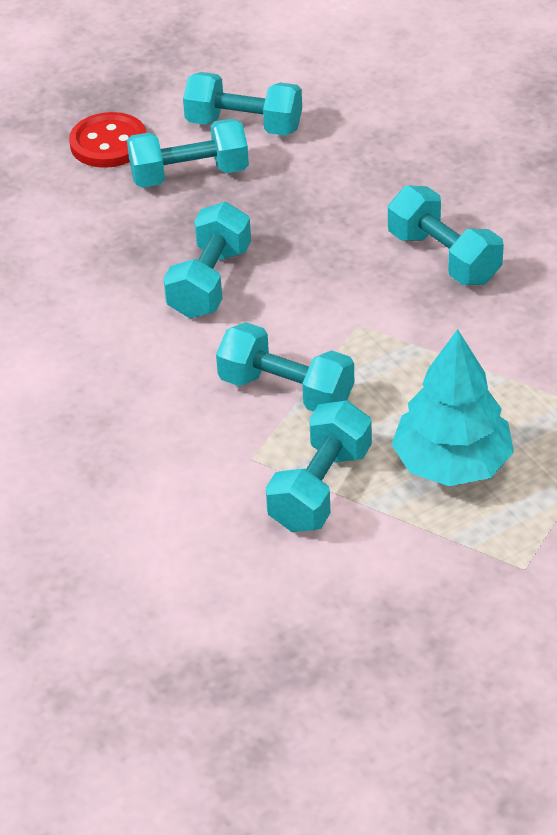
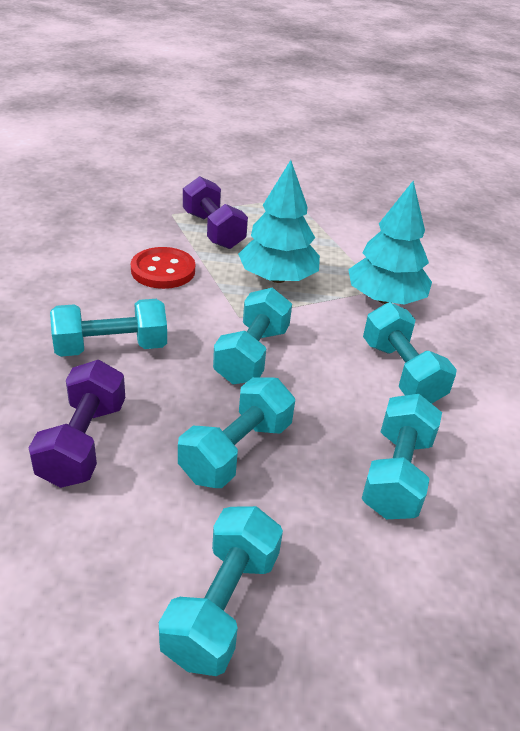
purple dumbbell: 0 -> 2
turquoise tree: 1 -> 2

